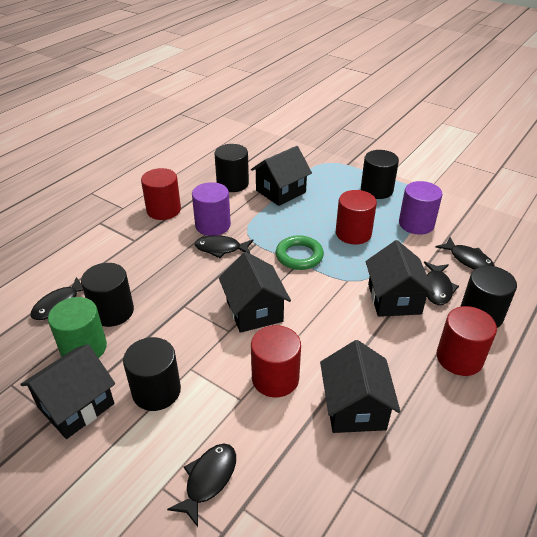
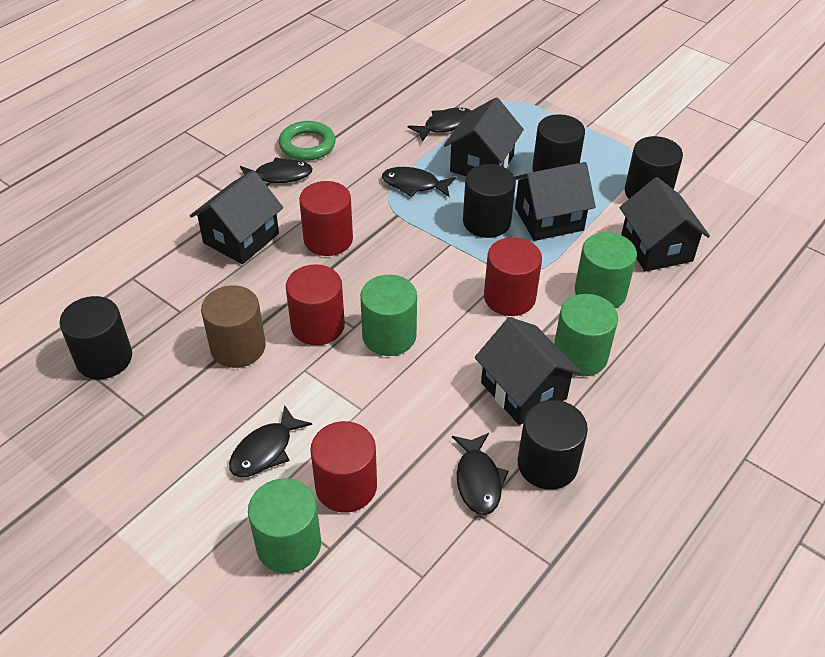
brown cylinder: 0 -> 1
green cylinder: 1 -> 4
purple cylinder: 2 -> 0

